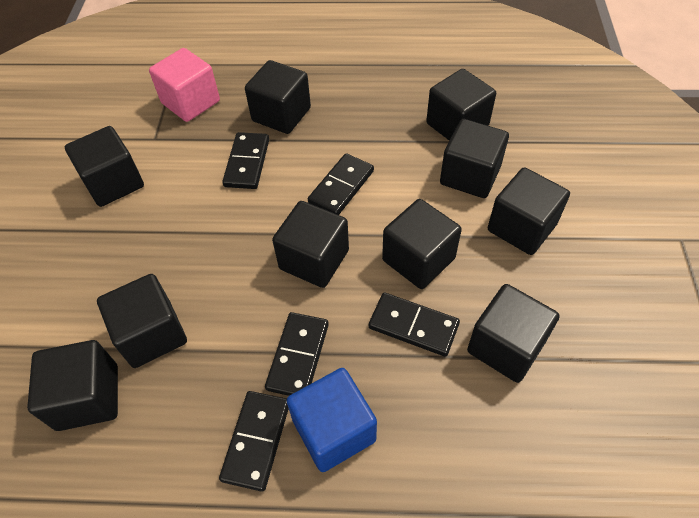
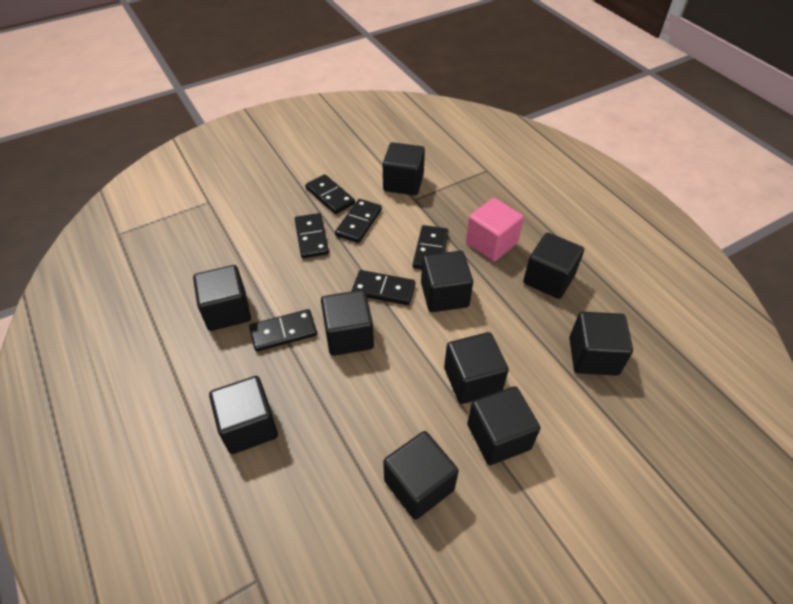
black domino: 5 -> 6
blue cube: 1 -> 0

